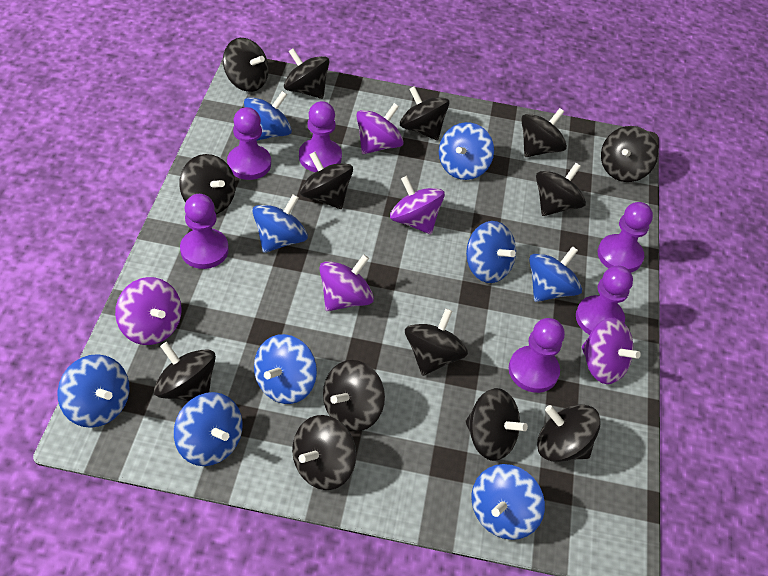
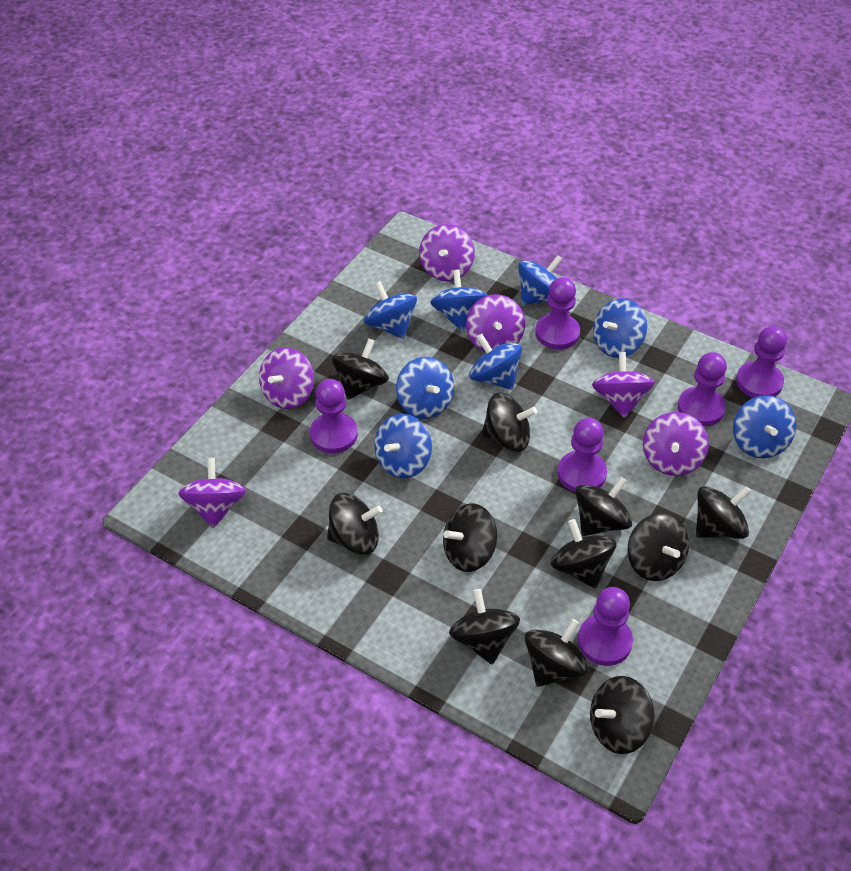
black spinning top: 14 -> 11
blue spinning top: 9 -> 8
purple spinning top: 5 -> 6

